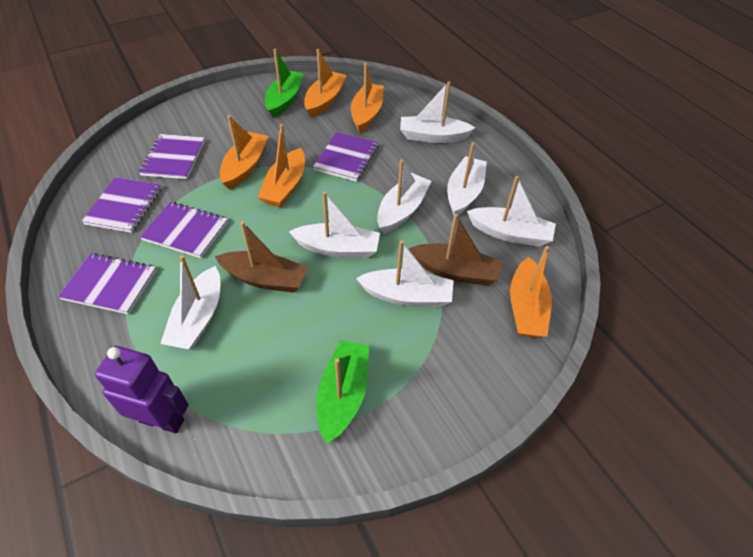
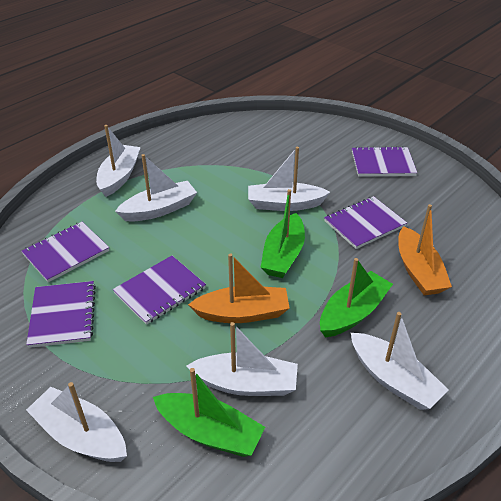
brown boat: 2 -> 0
green boat: 2 -> 3
orange boat: 5 -> 2
purple robot: 1 -> 0
white boat: 7 -> 6

